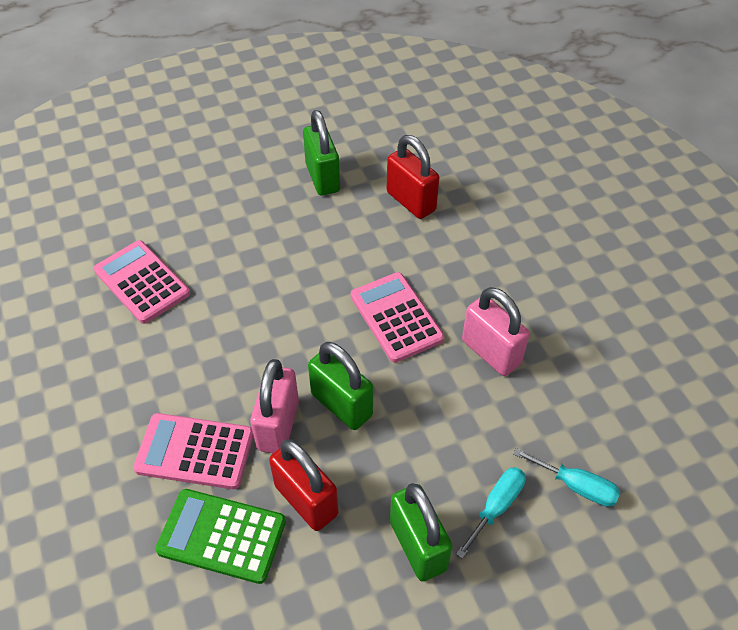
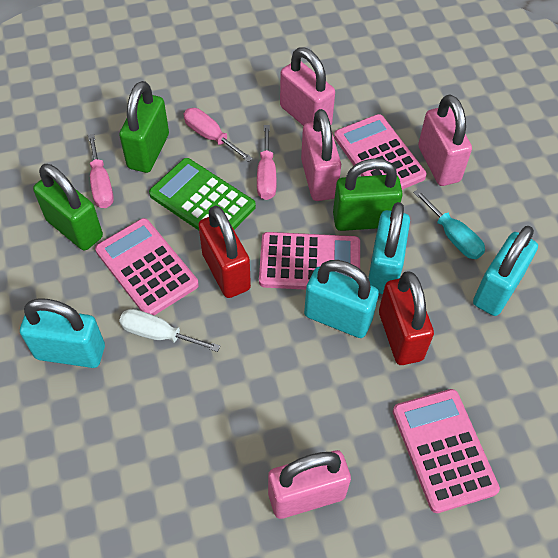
pink calculator: 3 -> 4
pink padlock: 2 -> 4
pink screwdriver: 0 -> 3
turquoise padlock: 0 -> 4
turquoise screwdriver: 2 -> 1
white screwdriver: 0 -> 1

